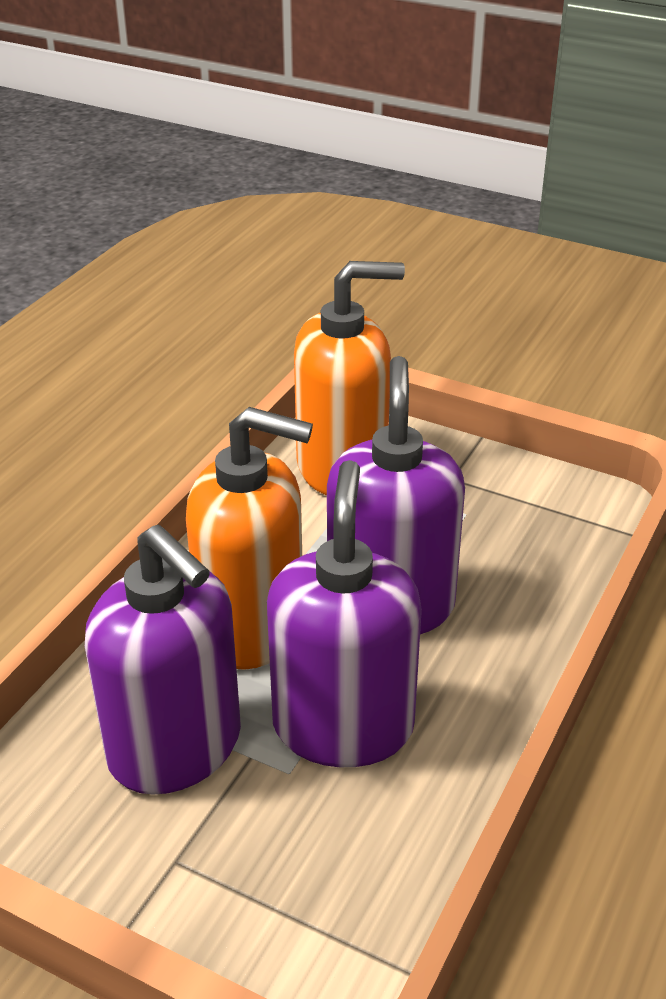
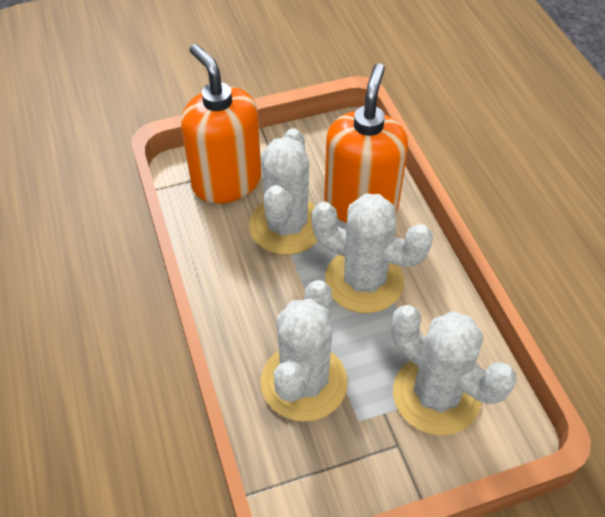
purple soap dispenser: 3 -> 0
white cactus: 0 -> 4

